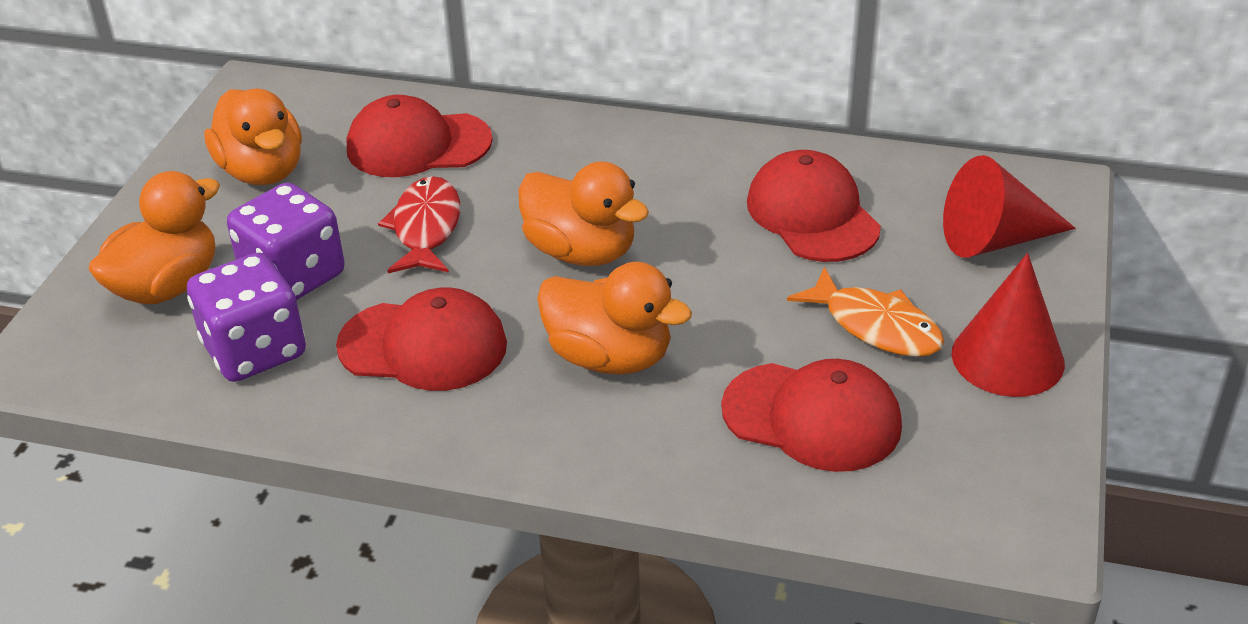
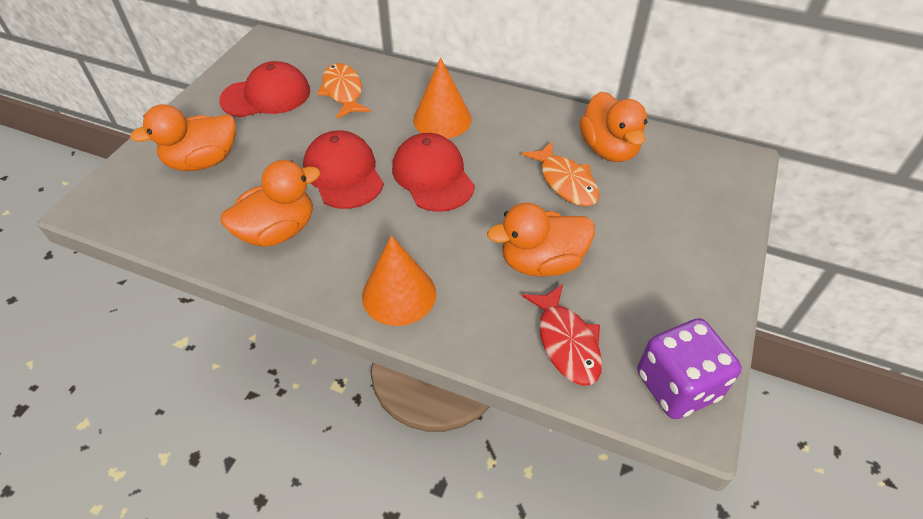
orange cone: 0 -> 2
orange fish: 1 -> 2
purple dice: 2 -> 1
red cap: 4 -> 3
red cone: 2 -> 0

